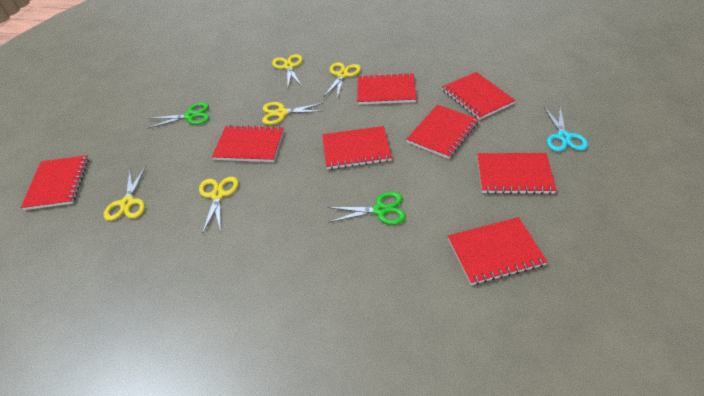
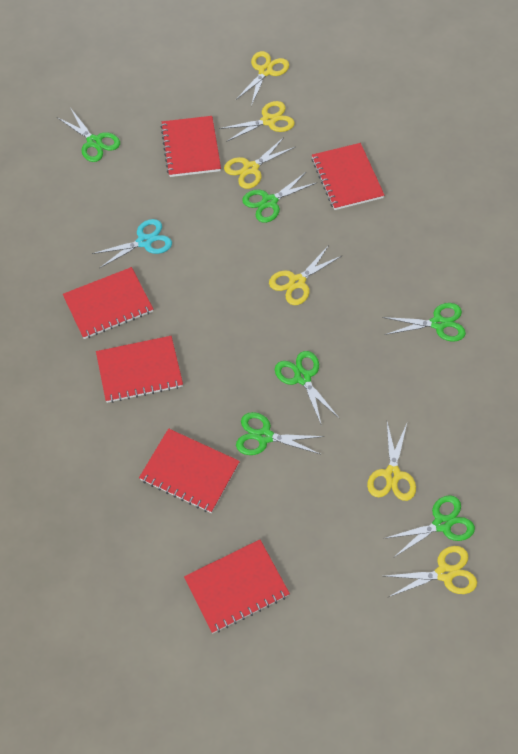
green scissors: 2 -> 6
red notebook: 8 -> 6
yellow scissors: 5 -> 6

